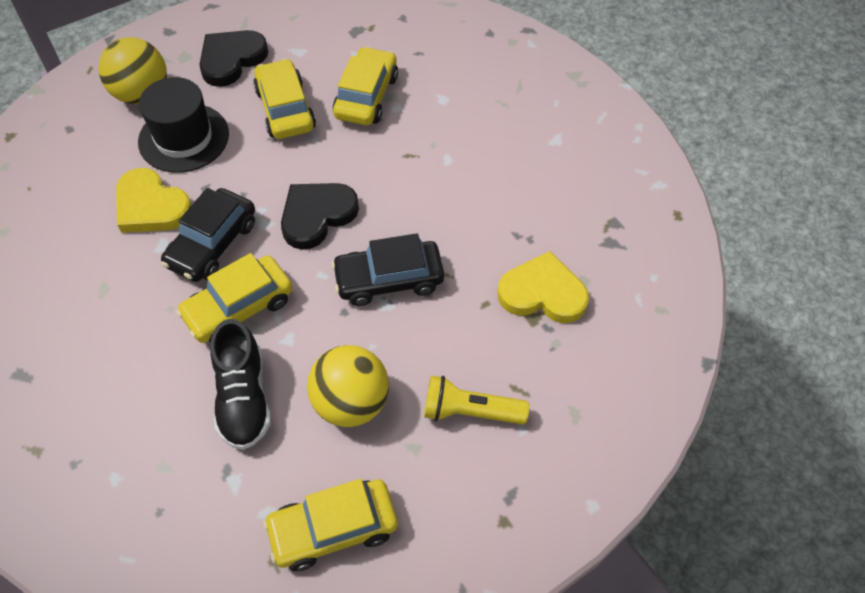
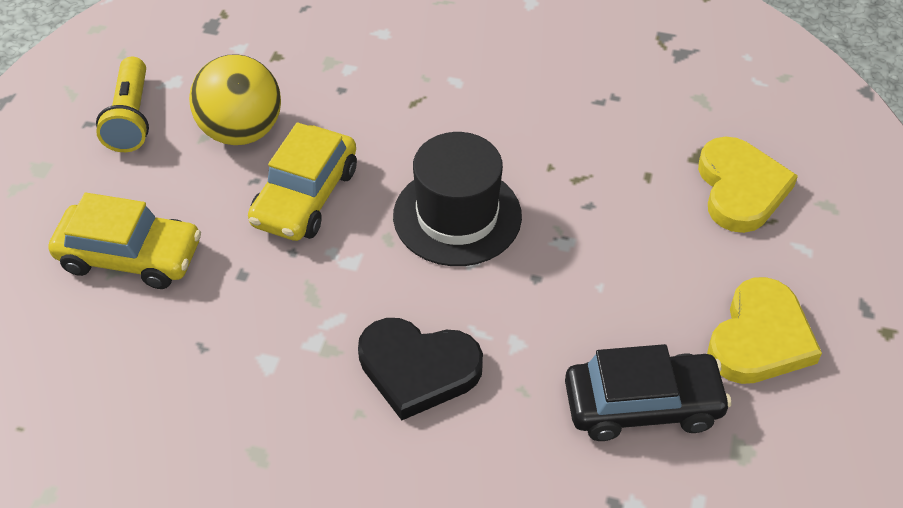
black car: 2 -> 1
black heart: 2 -> 1
black shoe: 1 -> 0
yellow ball: 2 -> 1
yellow car: 4 -> 2

